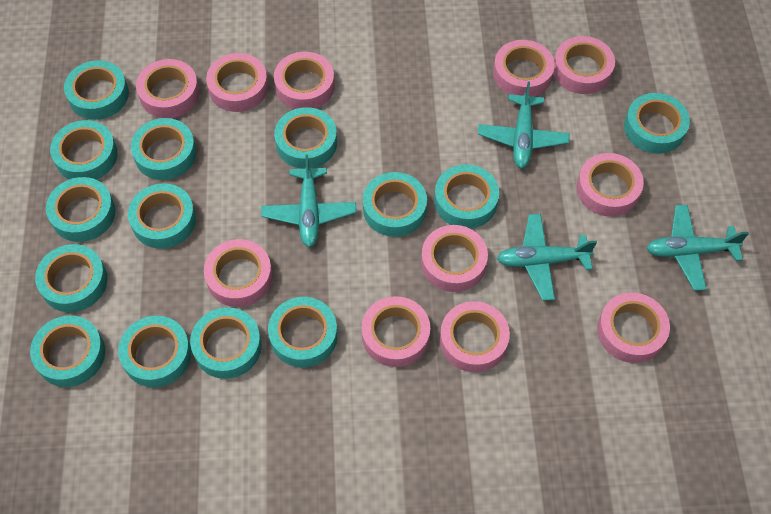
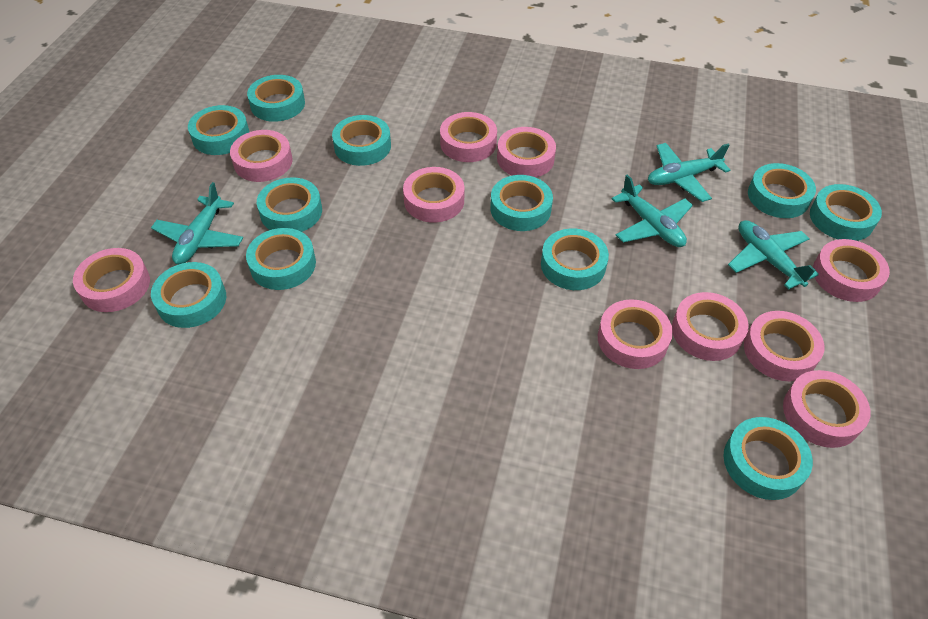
pink tape: 11 -> 10
turquoise tape: 14 -> 11

